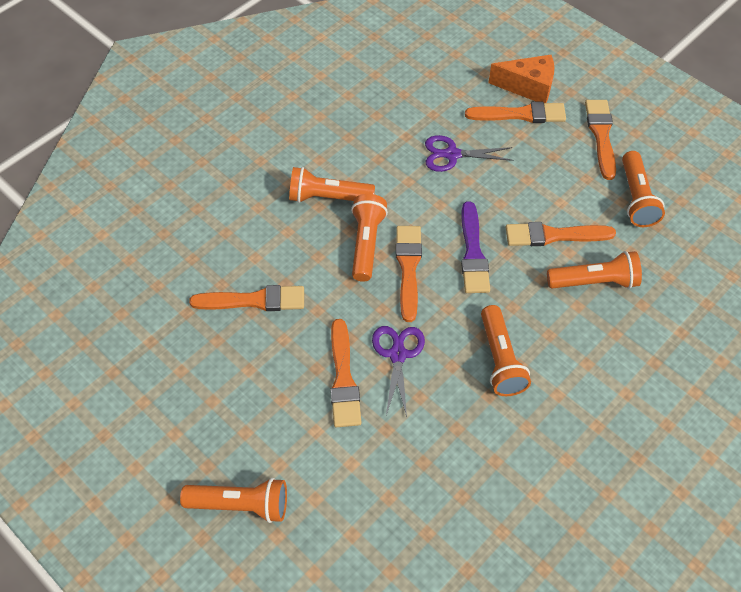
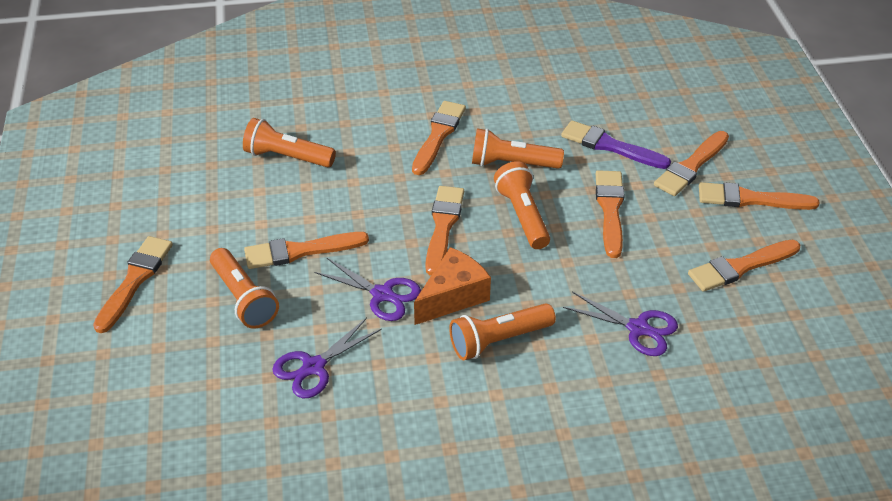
orange brush: 6 -> 8
orange flashlight: 6 -> 5
purple scissors: 2 -> 3

